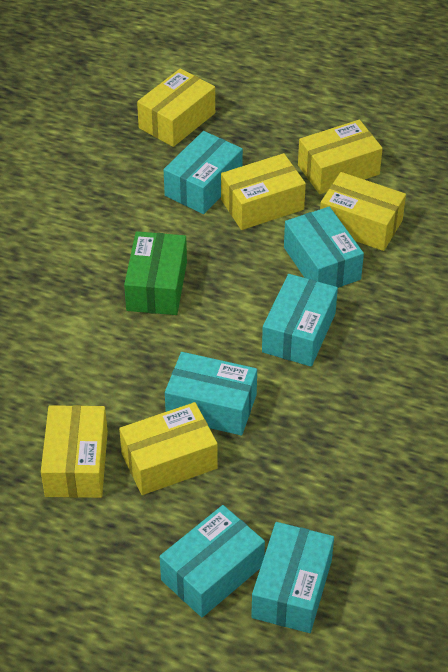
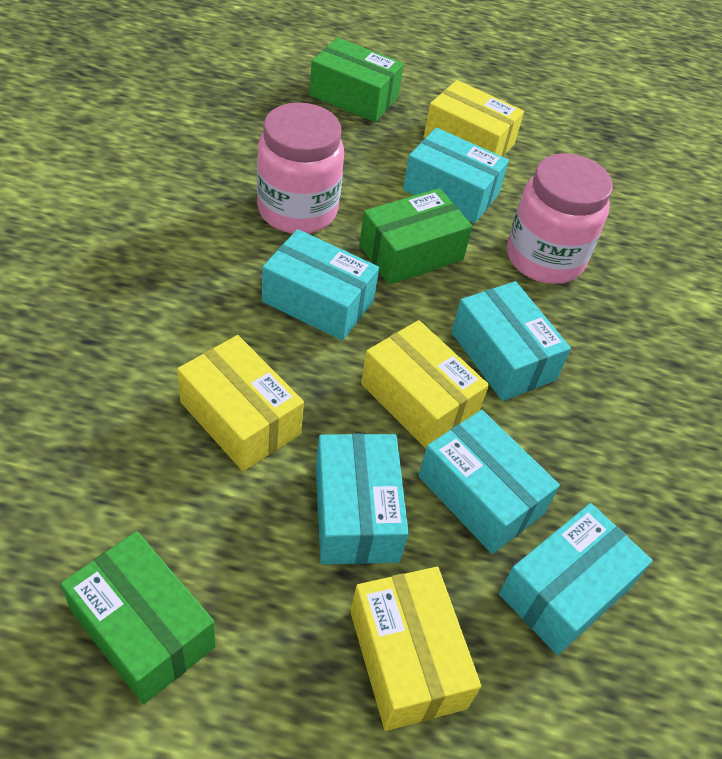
green box: 1 -> 3
pink jar: 0 -> 2
yellow box: 6 -> 4

